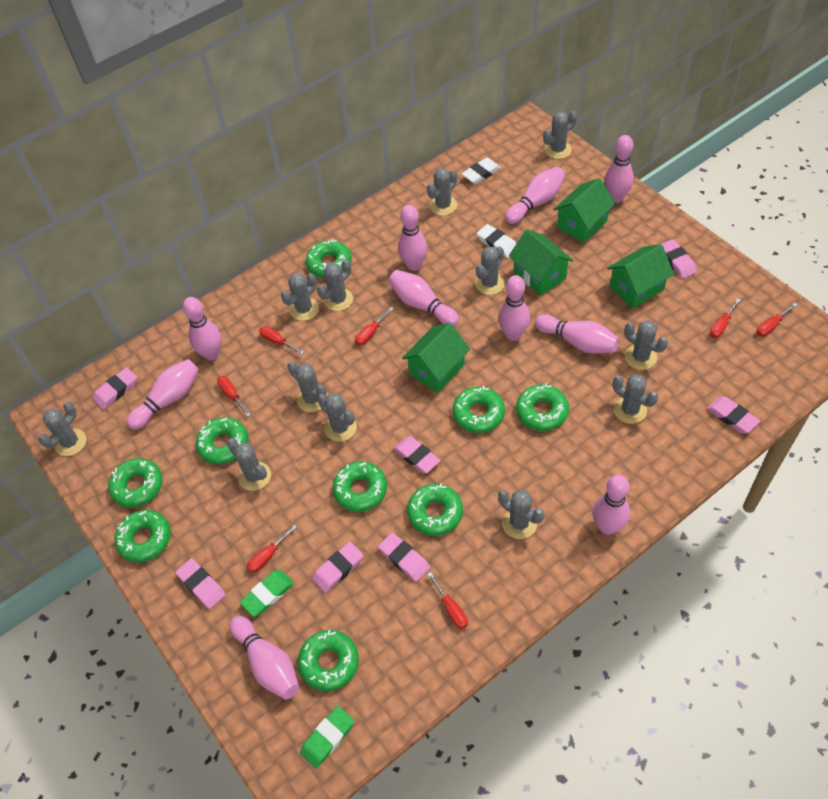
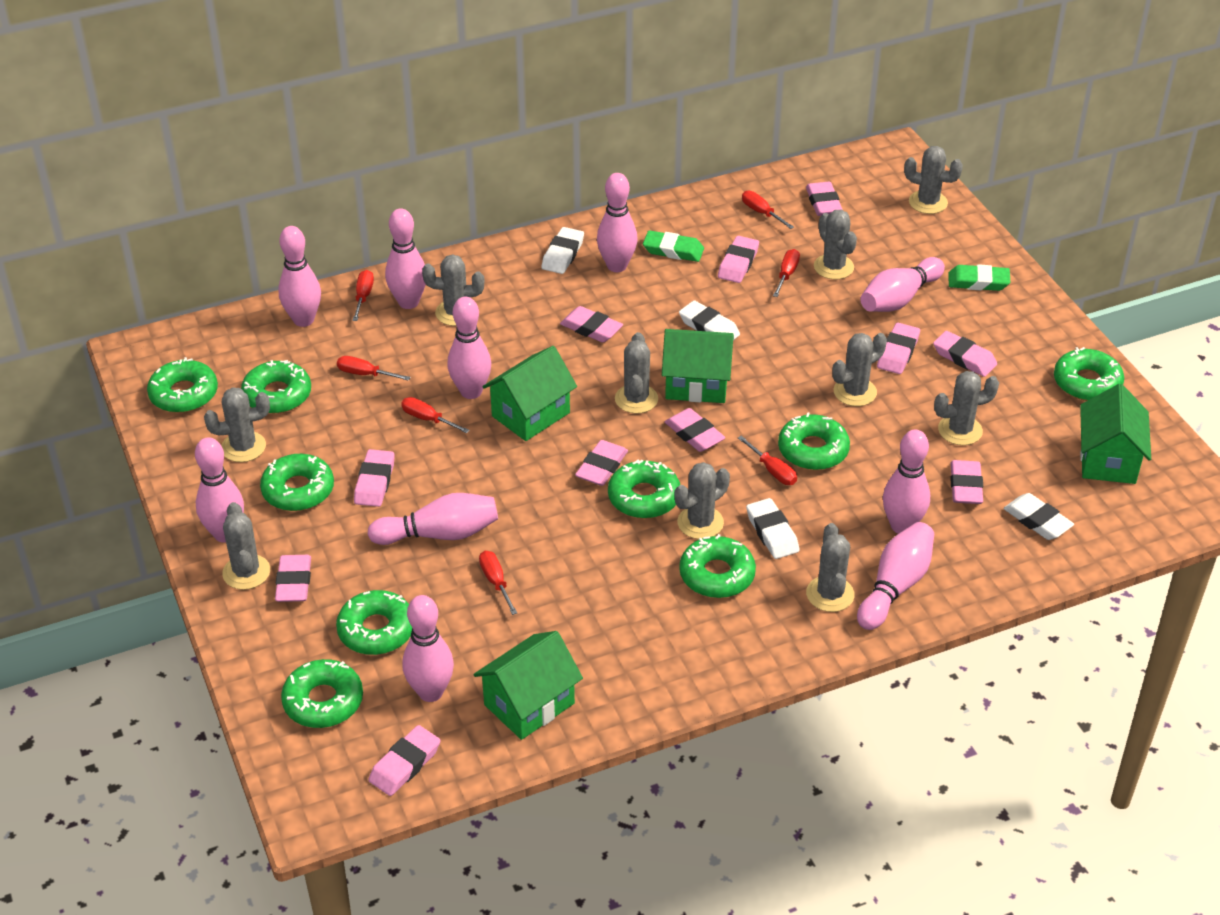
grey cactus: 12 -> 10
pink eraser: 7 -> 11
white eraser: 2 -> 4

